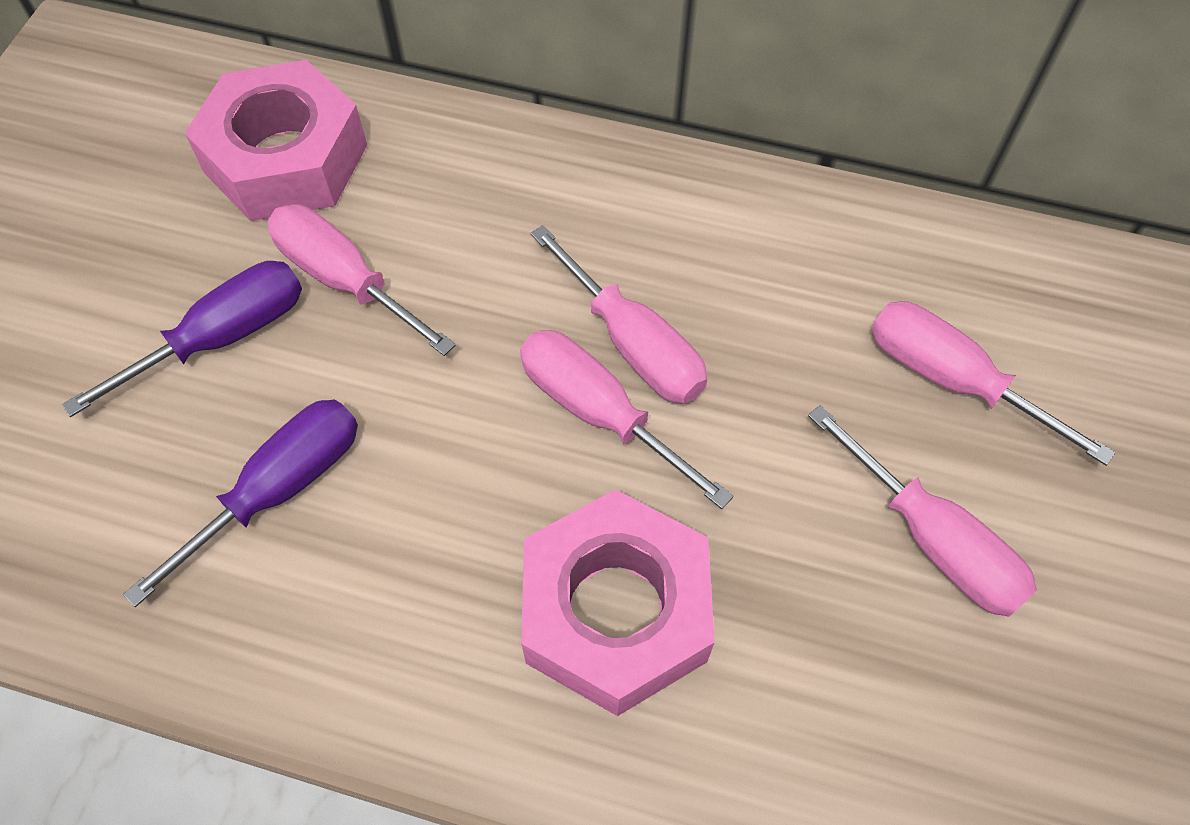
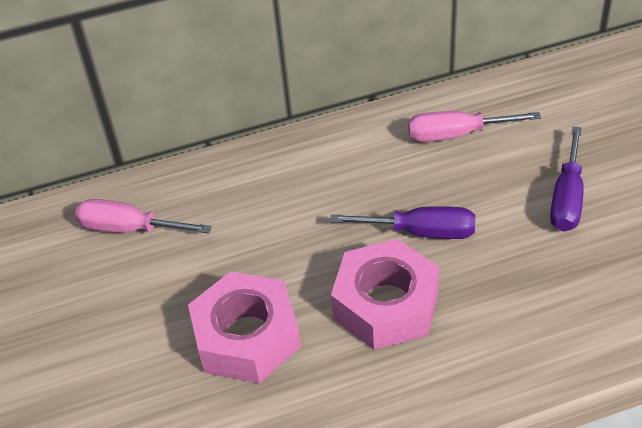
pink screwdriver: 5 -> 2

